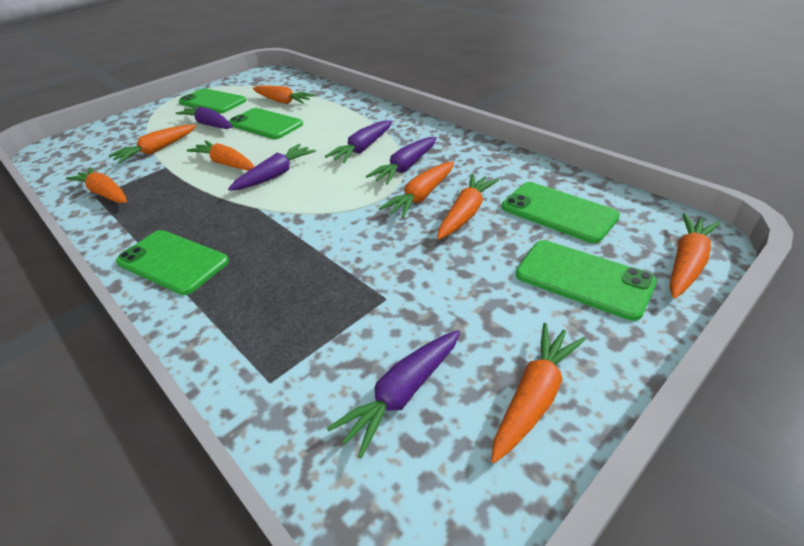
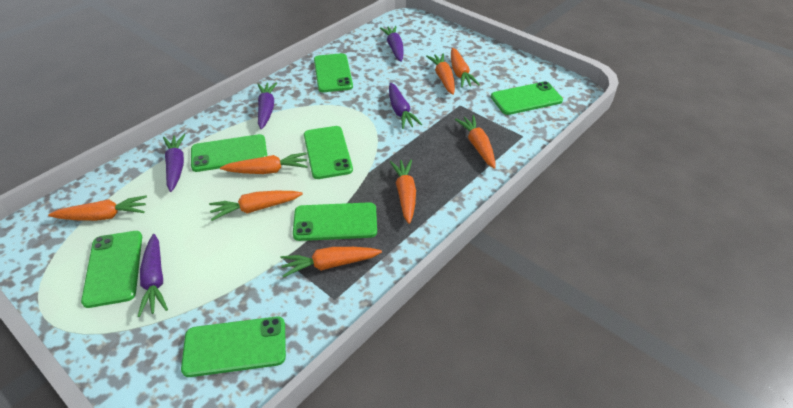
green phone: 5 -> 7

